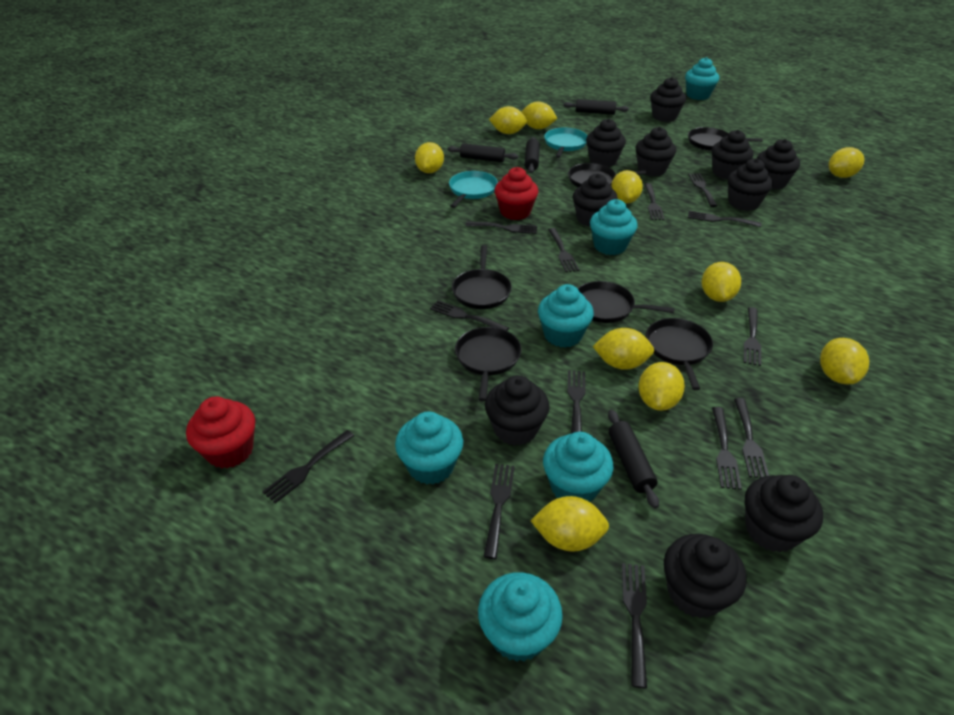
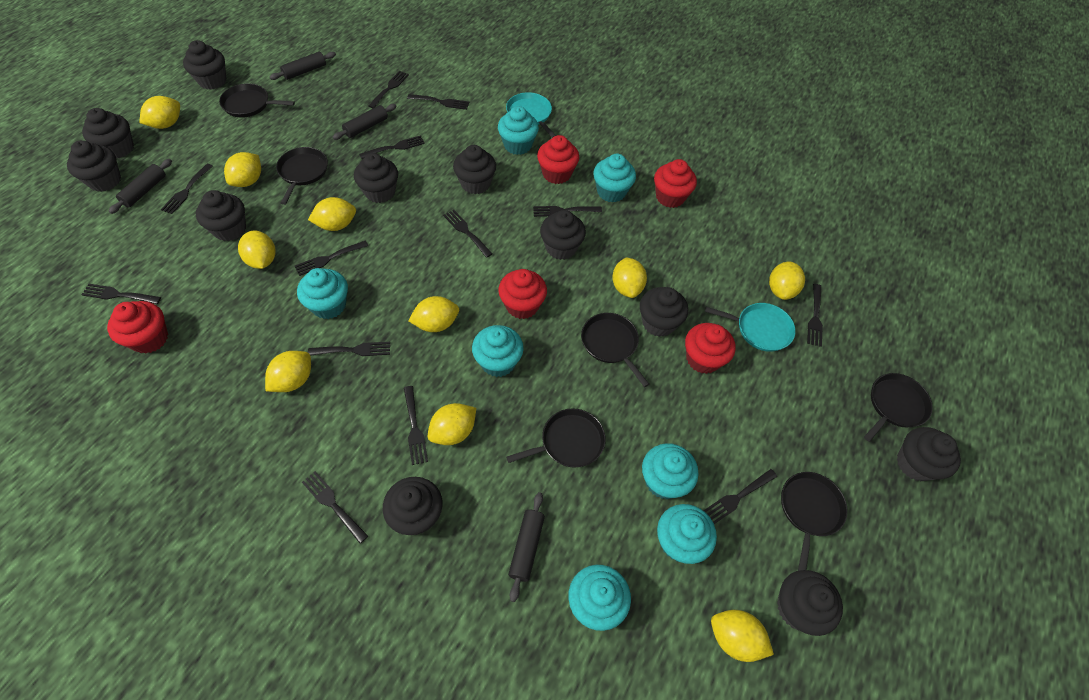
black cupcake: 10 -> 11
red cupcake: 2 -> 5
turquoise cupcake: 6 -> 7

